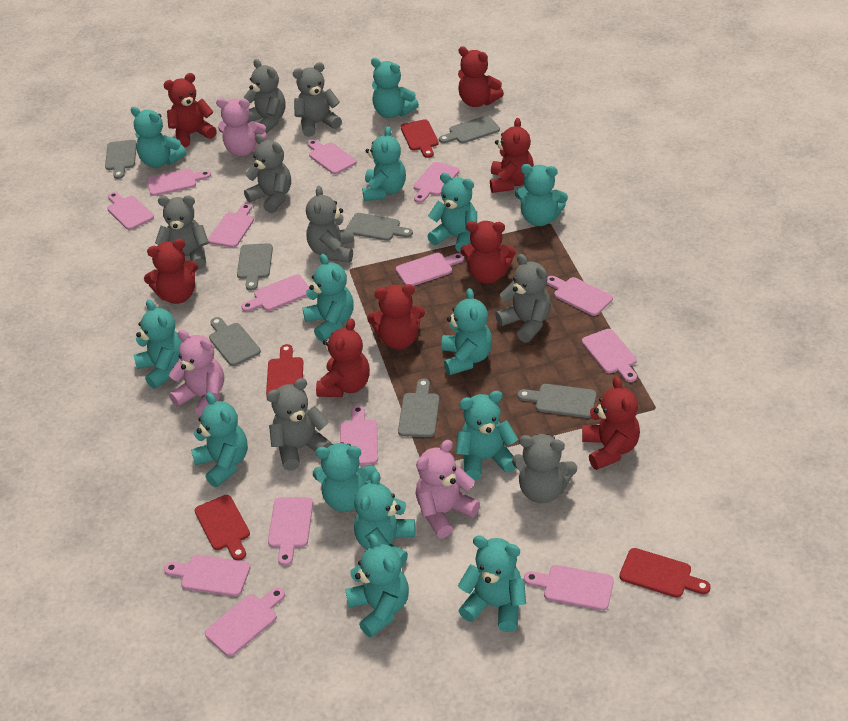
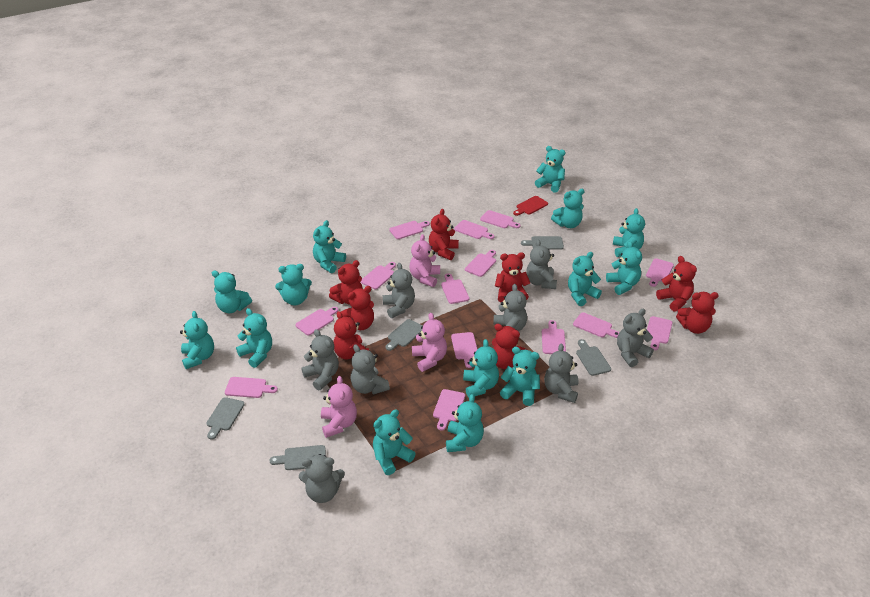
grey cutting board: 7 -> 5
red cutting board: 4 -> 1

